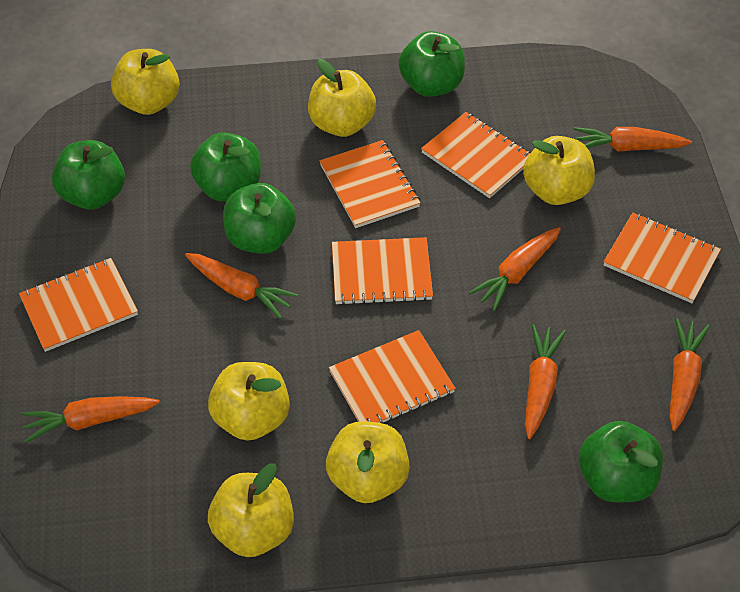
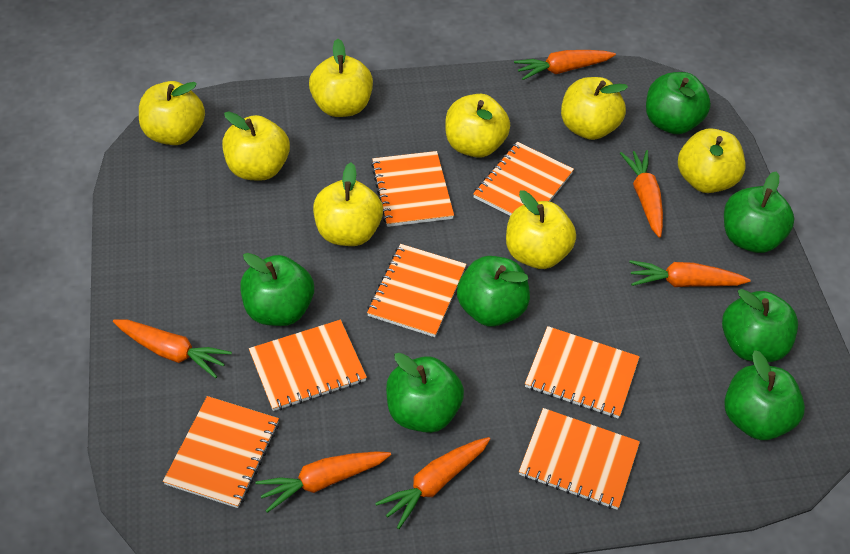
green apple: 5 -> 7
orange notebook: 6 -> 7
yellow apple: 6 -> 8

